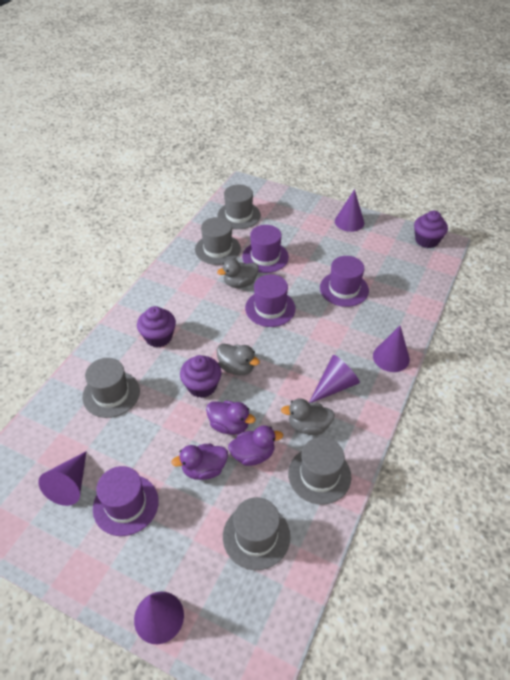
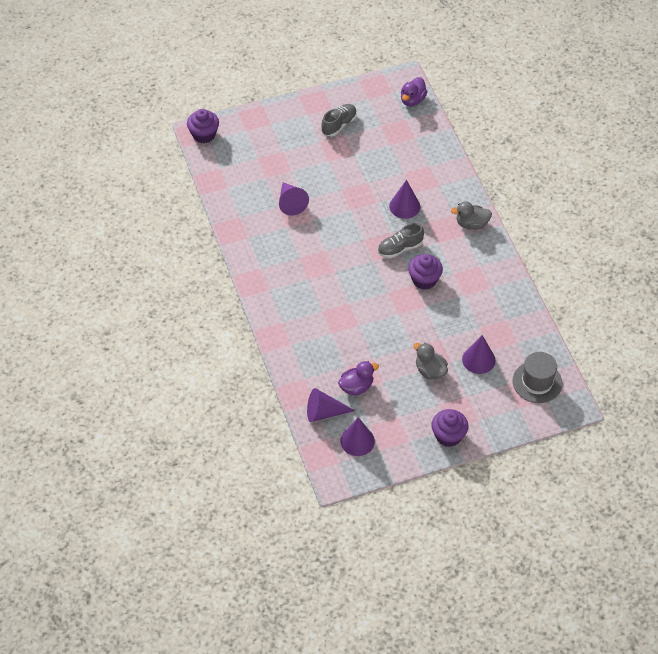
grey duck: 3 -> 2
grey hat: 5 -> 1
grey shoe: 0 -> 2
purple duck: 3 -> 2
purple hat: 4 -> 0

